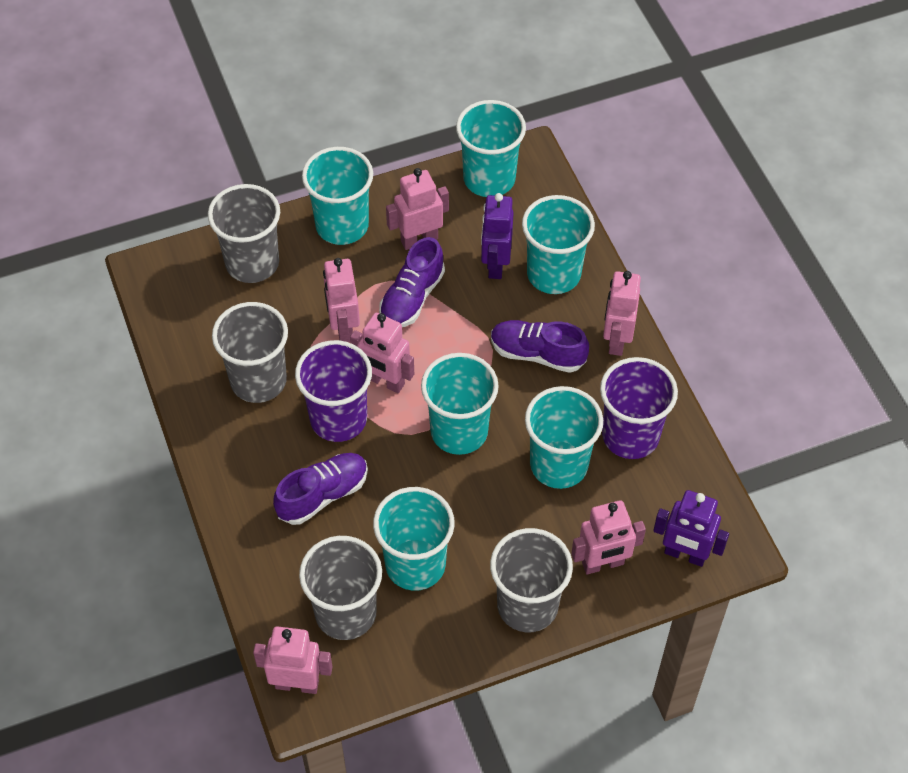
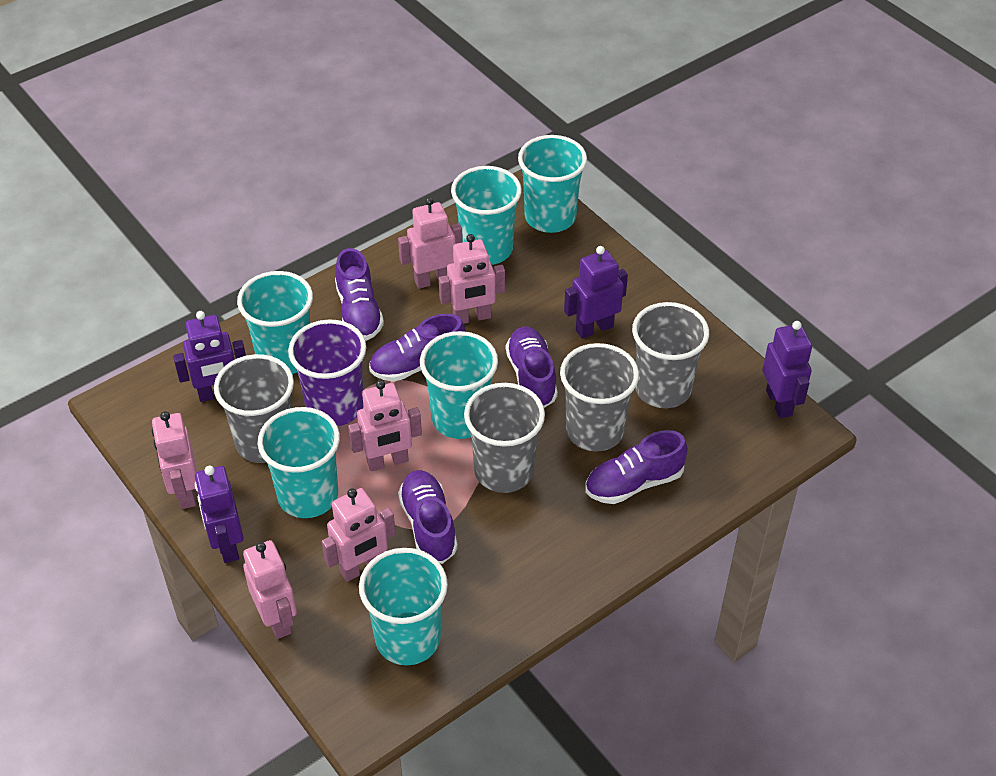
purple cup: 2 -> 1
purple robot: 2 -> 4
purple shoe: 3 -> 5

